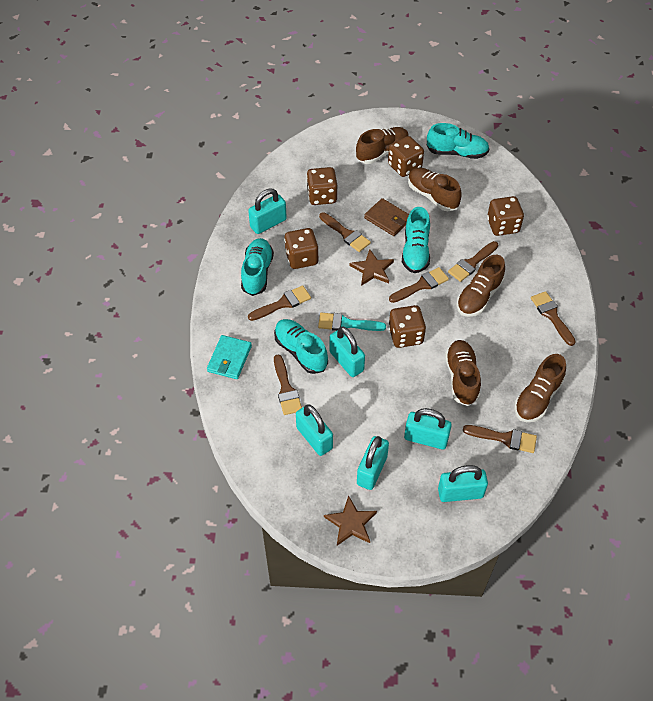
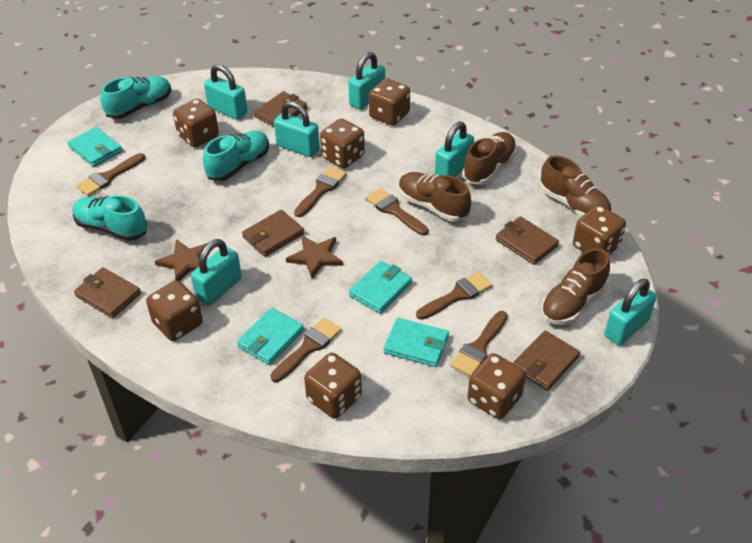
brown brush: 7 -> 6
brown dice: 5 -> 7
brown shoe: 5 -> 4
brown wallet: 1 -> 5
turquoise brush: 1 -> 0
turquoise shoe: 4 -> 3
turquoise wallet: 1 -> 4

